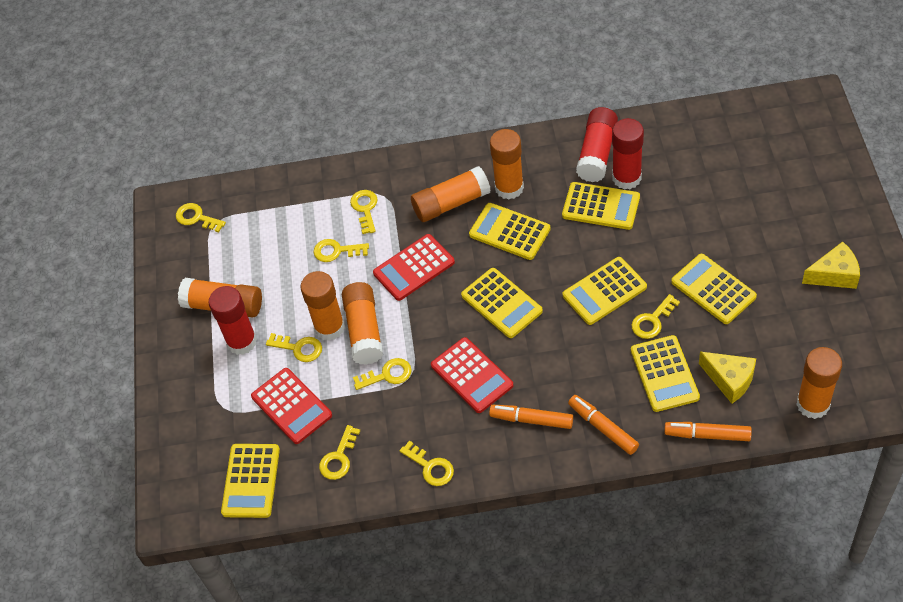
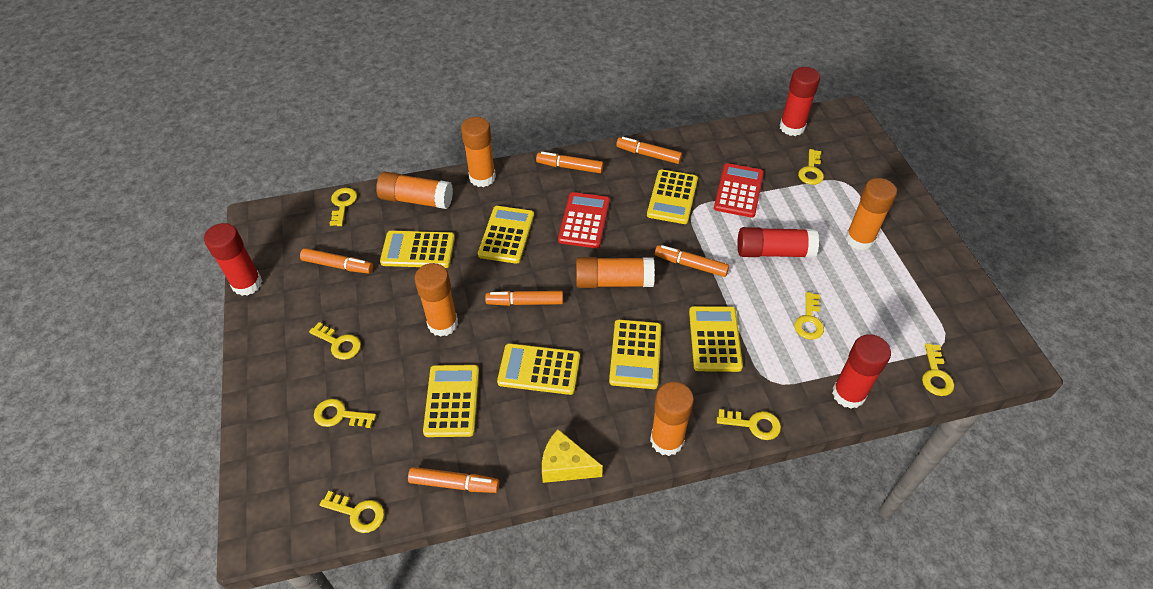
orange marker: 3 -> 6
red calculator: 3 -> 2
red glue stick: 3 -> 4
yellow cheese: 2 -> 1

